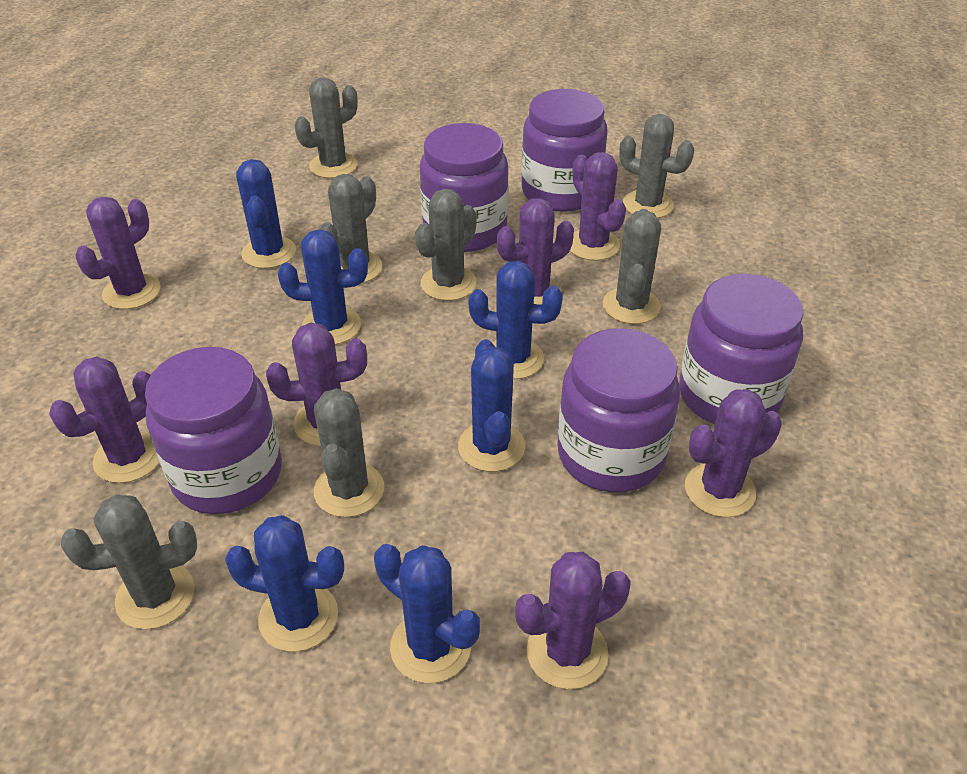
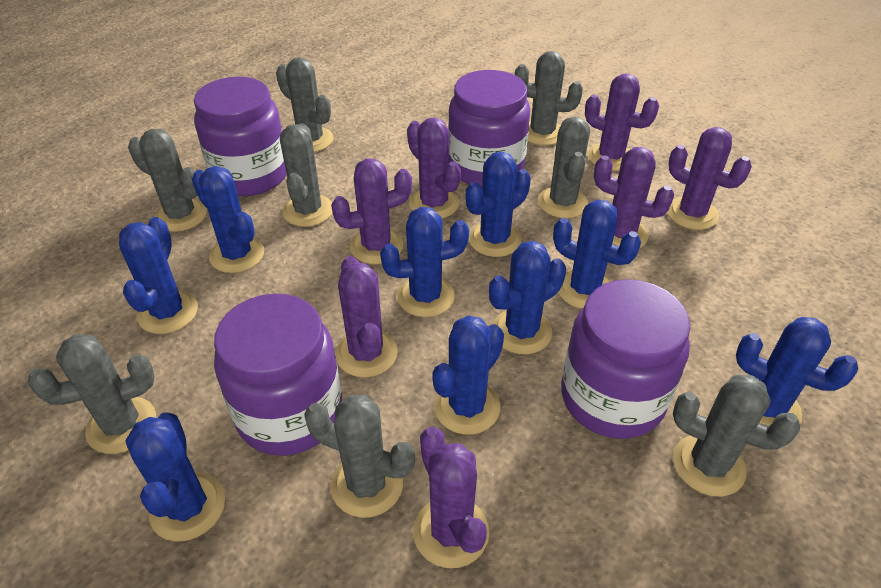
blue cactus: 6 -> 9
grey cactus: 7 -> 8
purple jar: 5 -> 4

